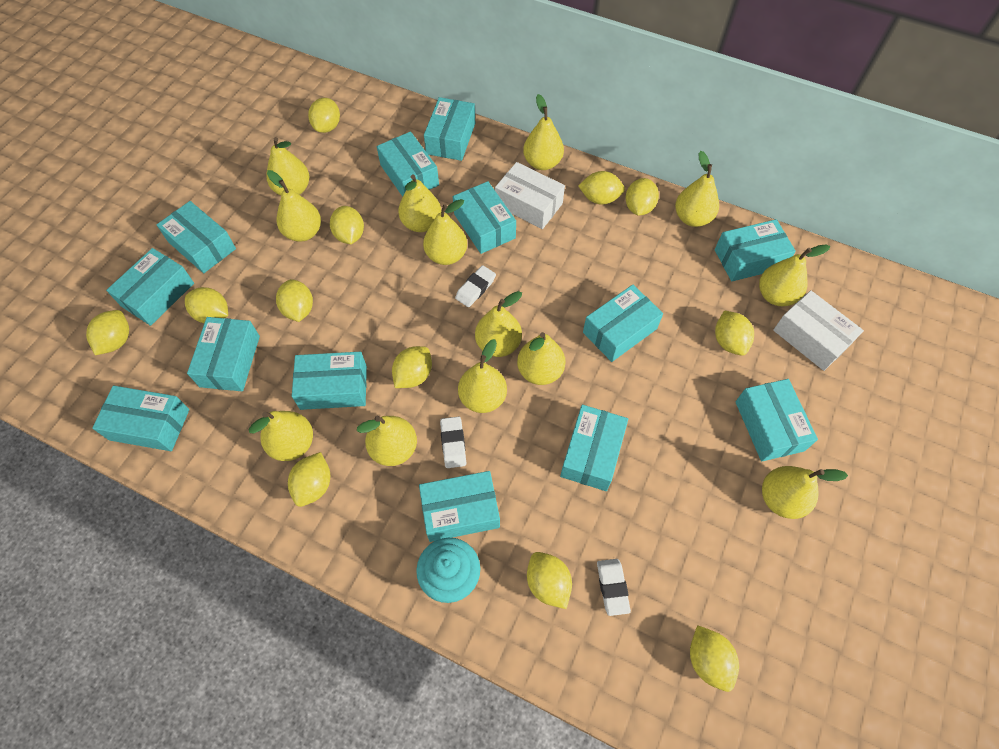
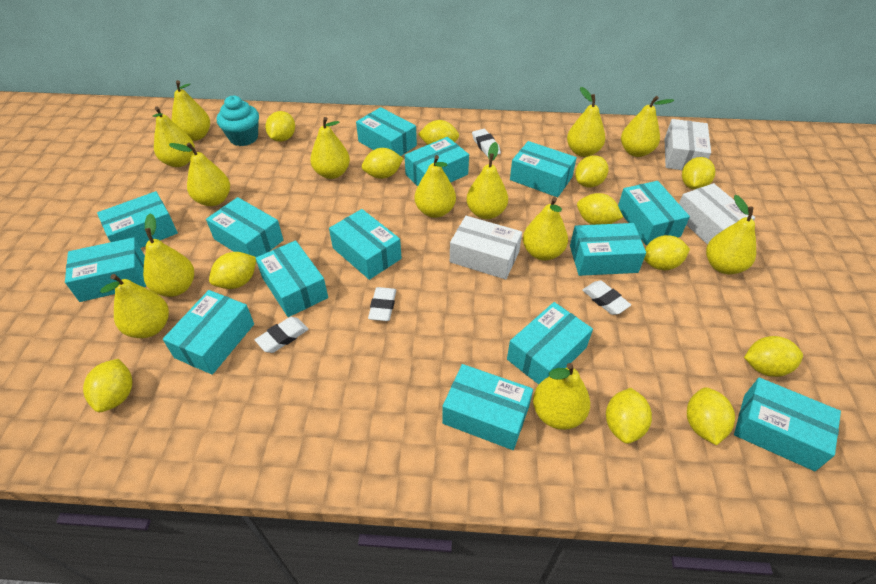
turquoise box: 13 -> 14
white box: 2 -> 3
white eraser: 3 -> 4

